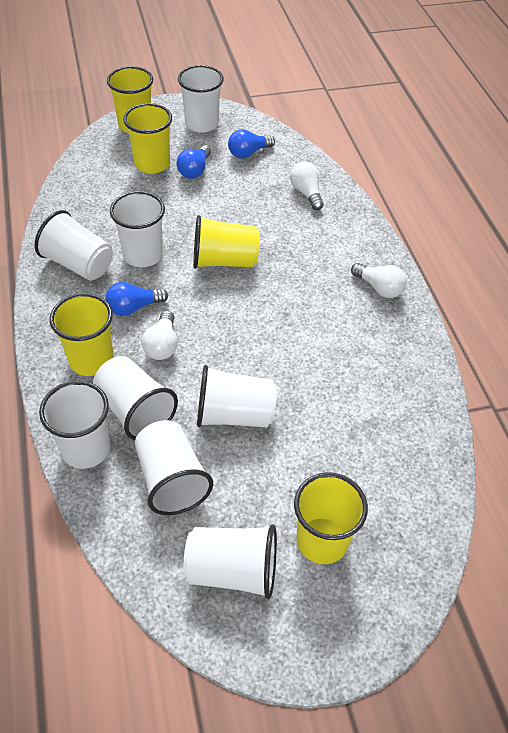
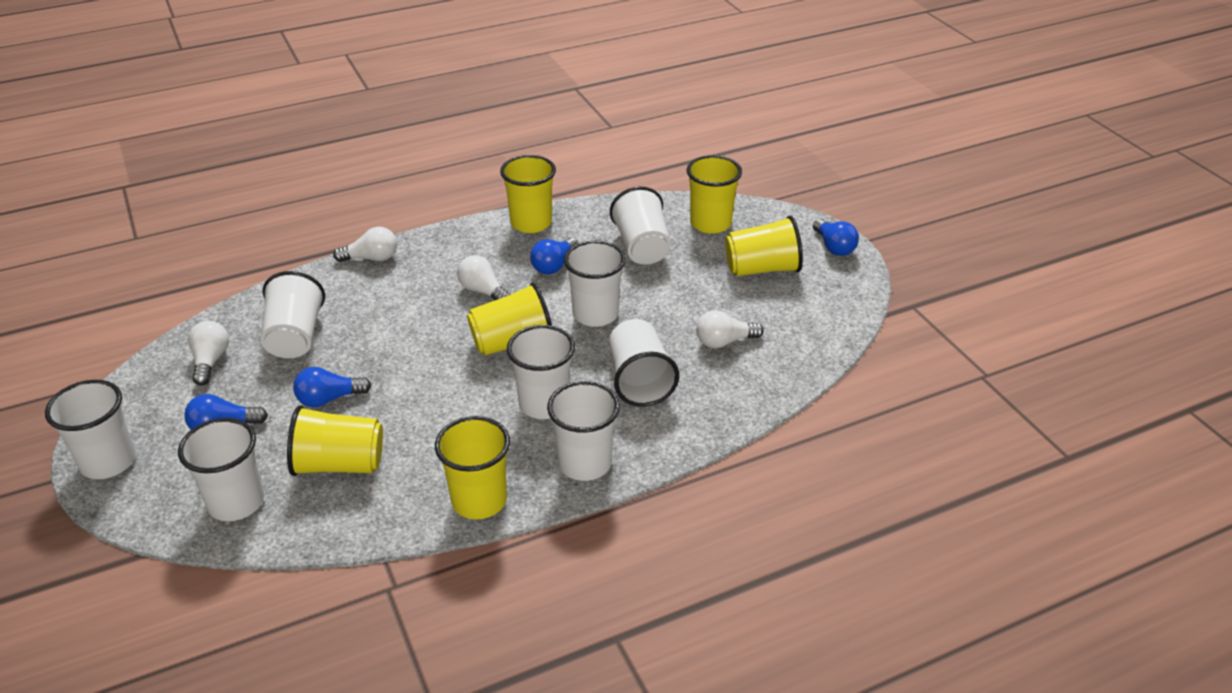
blue light bulb: 3 -> 4
white light bulb: 3 -> 4
yellow cup: 5 -> 6

